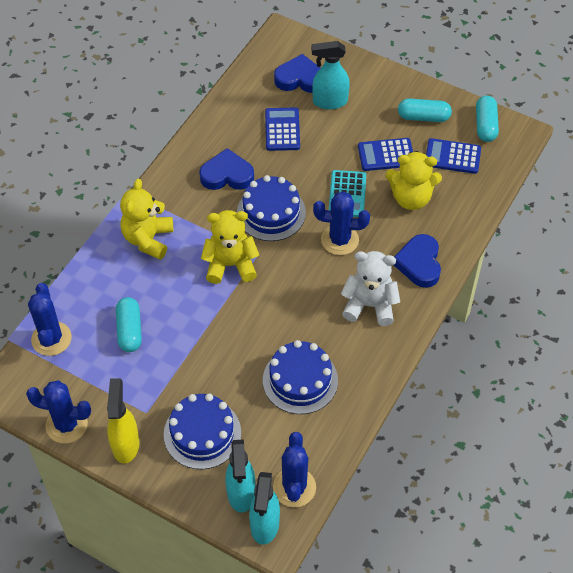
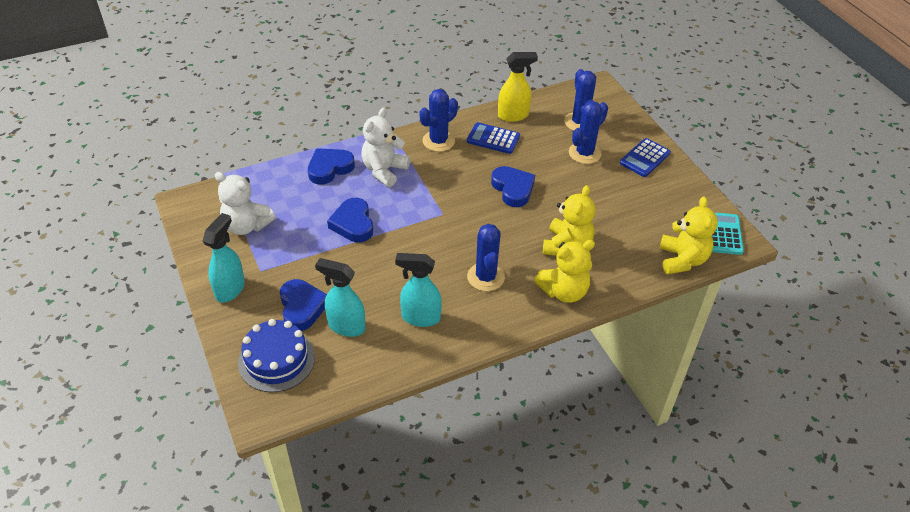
blue cake: 3 -> 1
blue calculator: 3 -> 2
blue heart: 3 -> 4
turquoise capsule: 3 -> 0
white teddy bear: 1 -> 2

